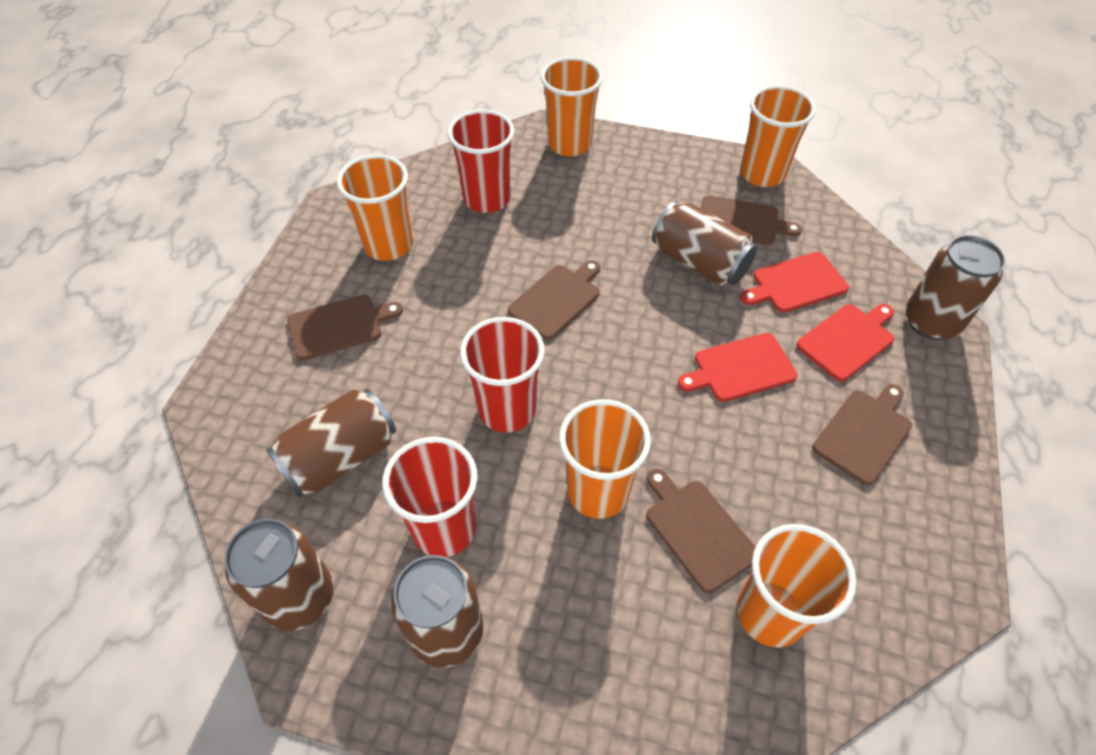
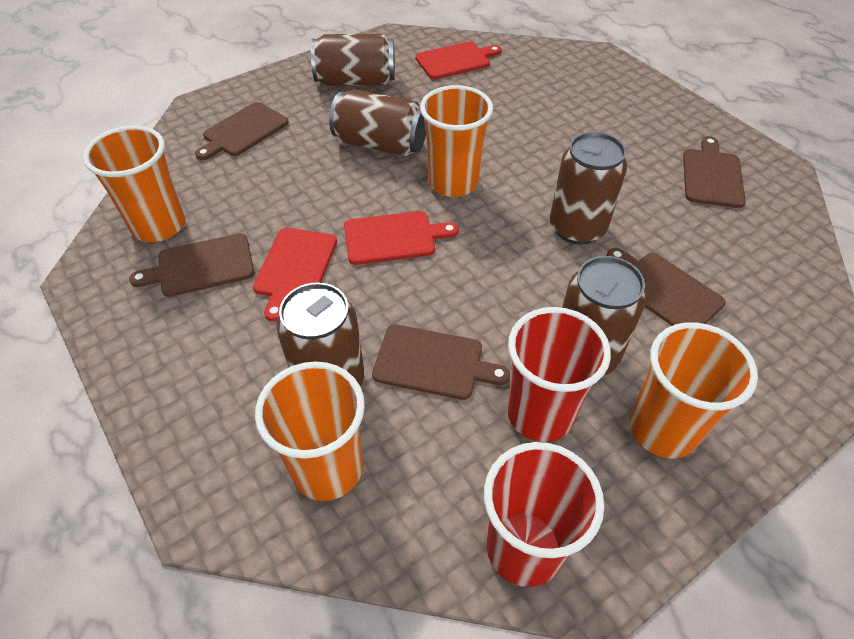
orange cup: 5 -> 4
red cup: 3 -> 2

